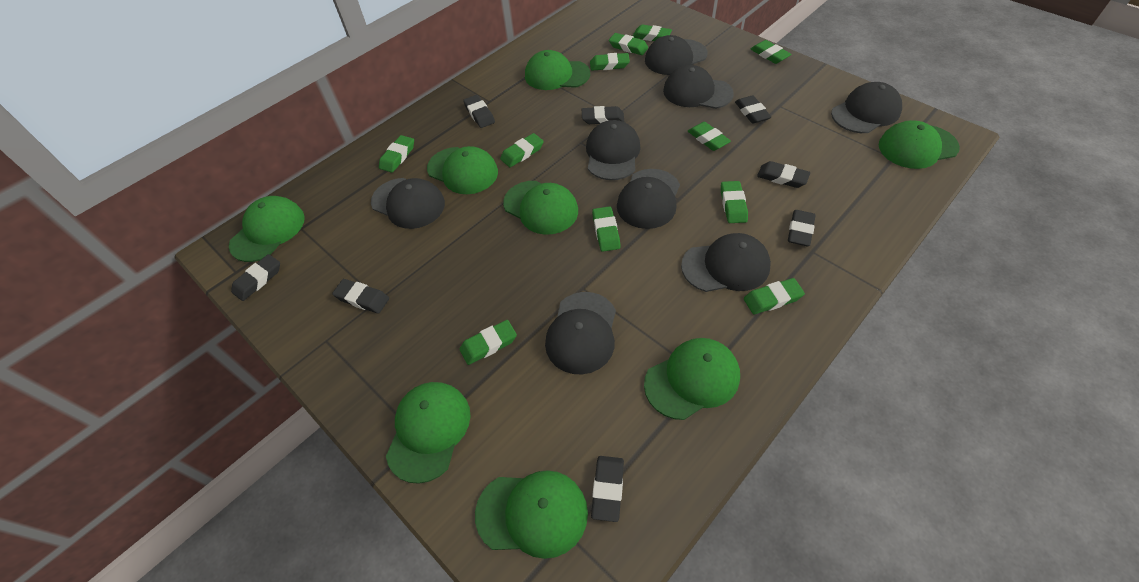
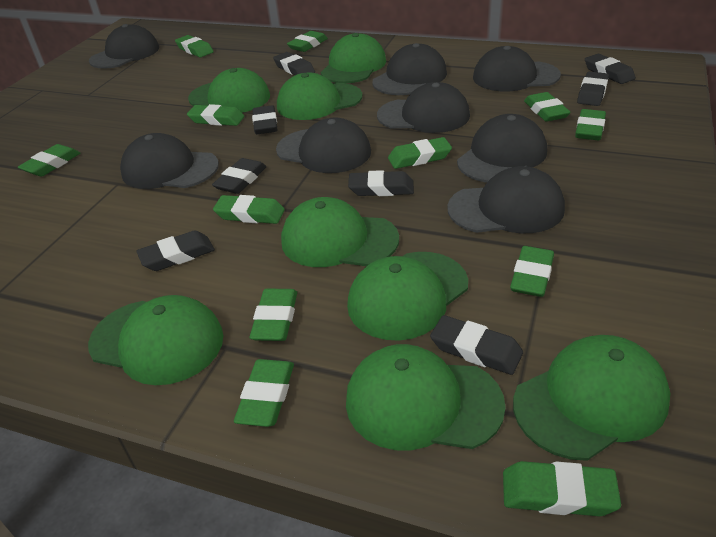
green eraser: 11 -> 12

